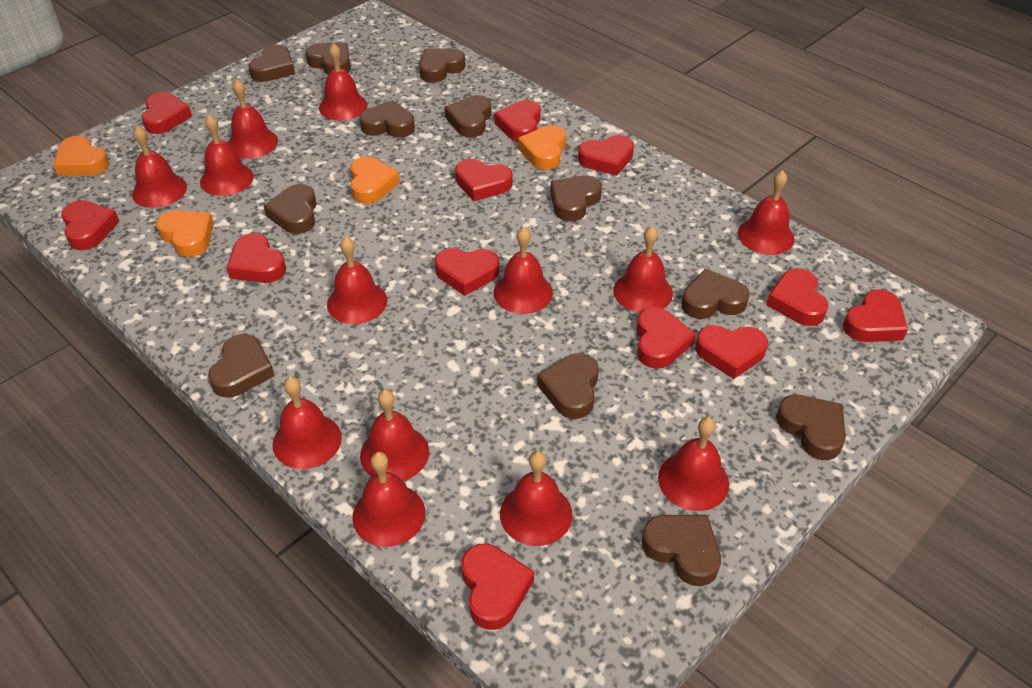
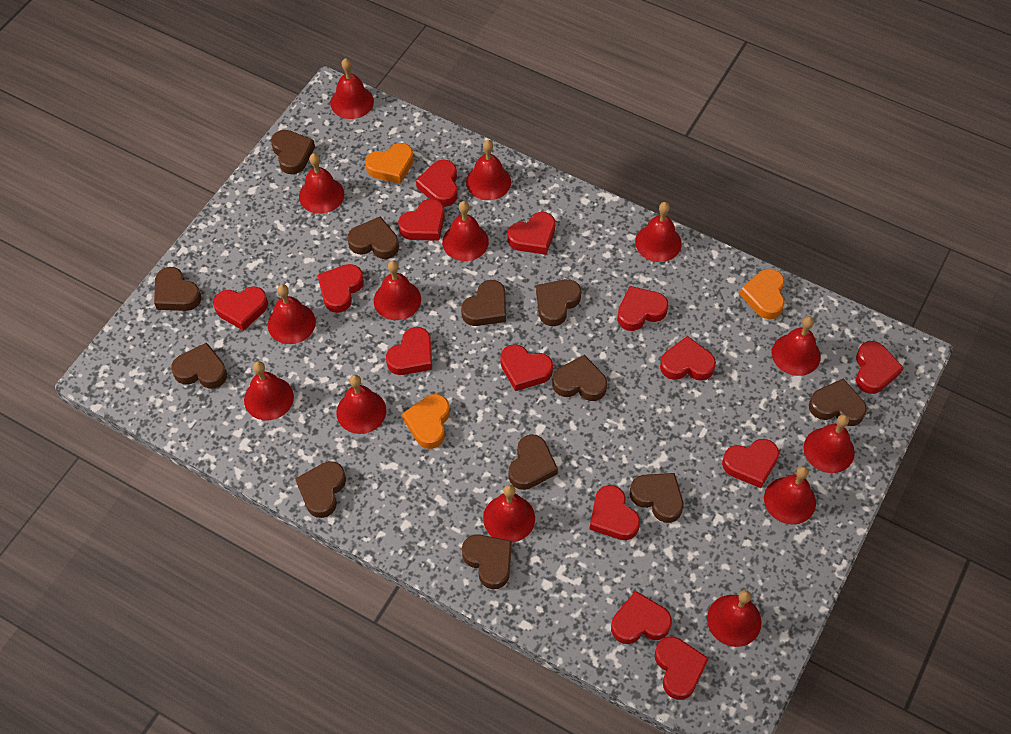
orange heart: 4 -> 3
red bell: 13 -> 14
red heart: 12 -> 14

